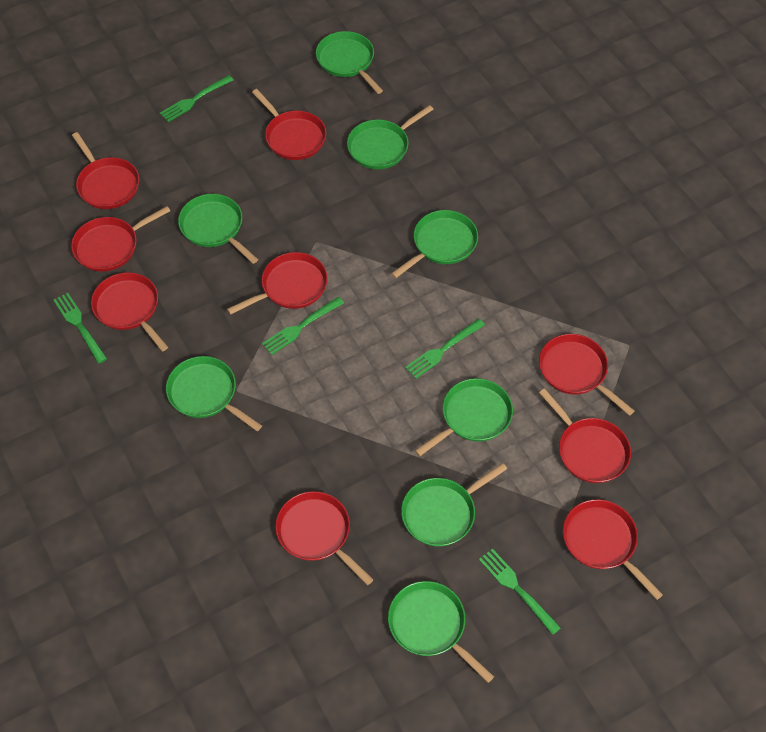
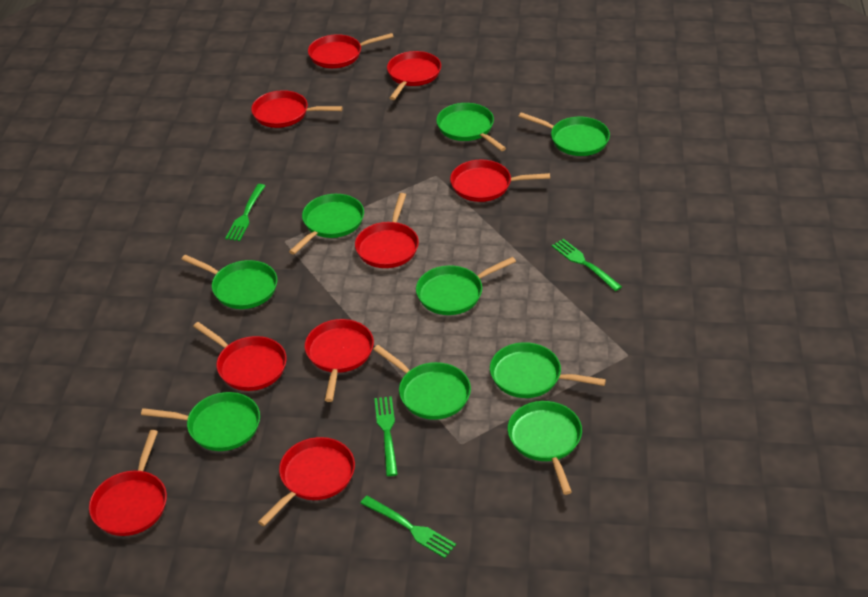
green fork: 5 -> 4
green pan: 8 -> 9

